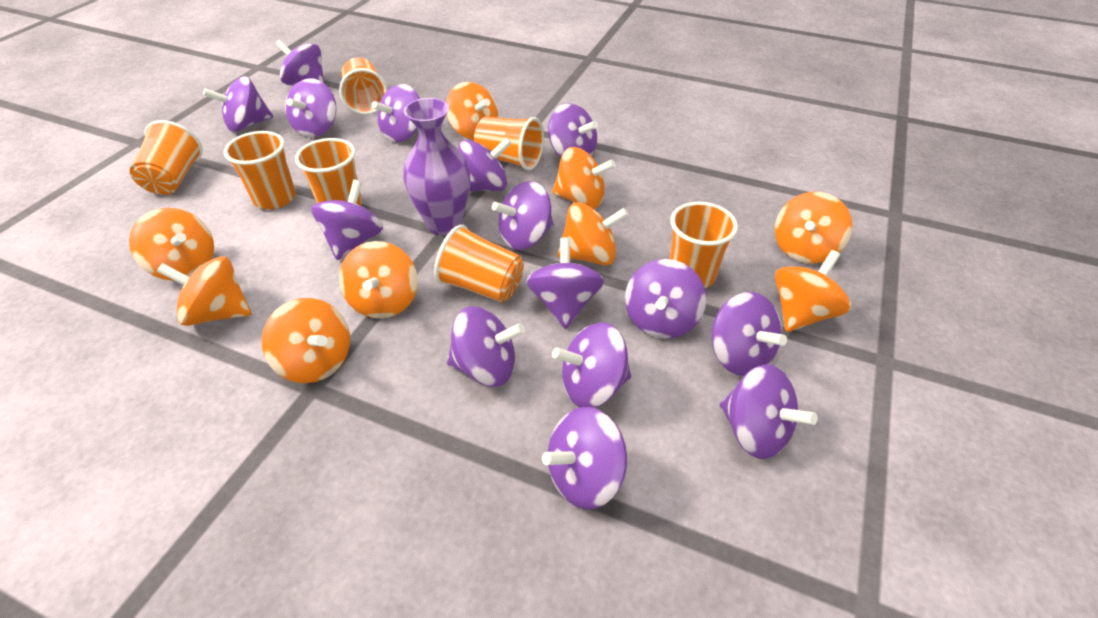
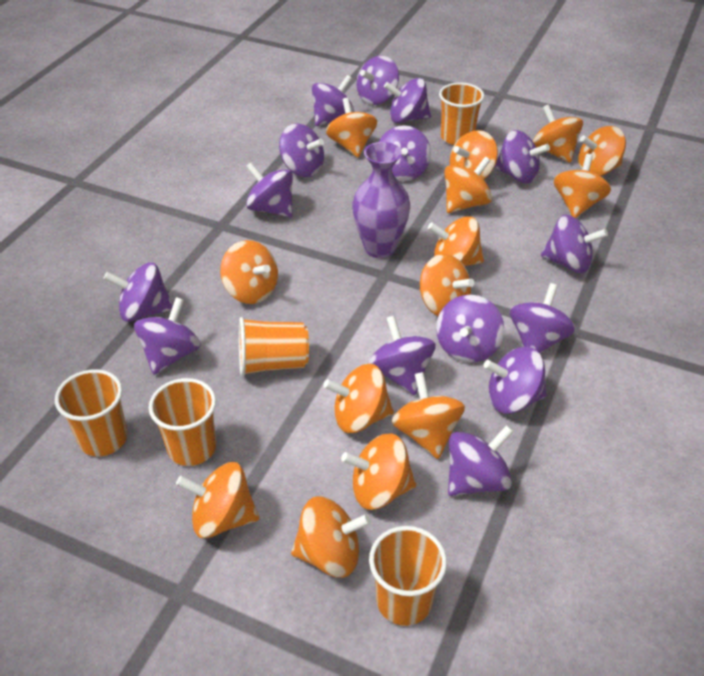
orange cup: 7 -> 5
orange spinning top: 9 -> 14

